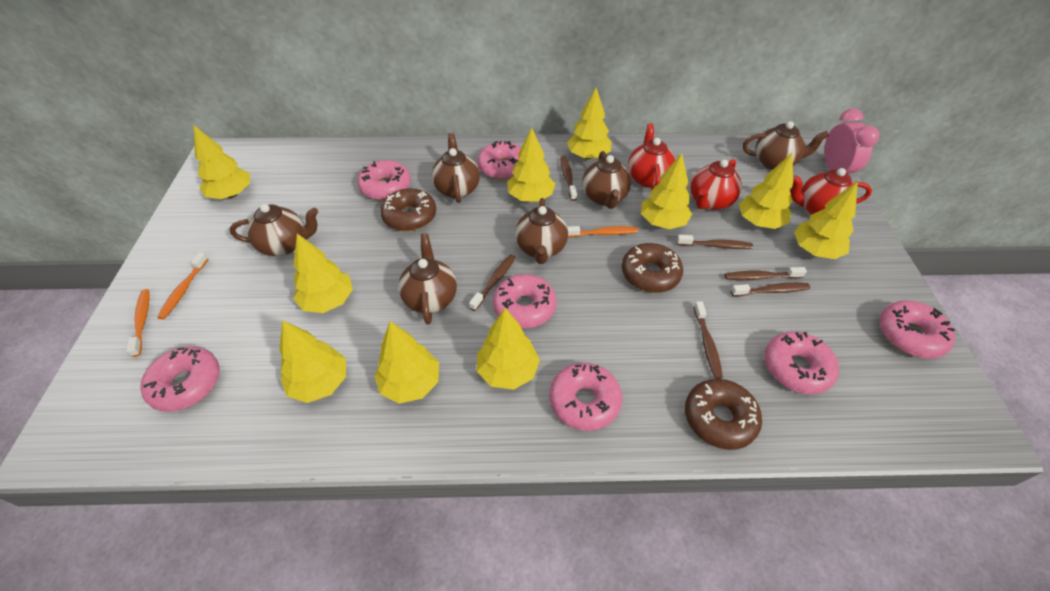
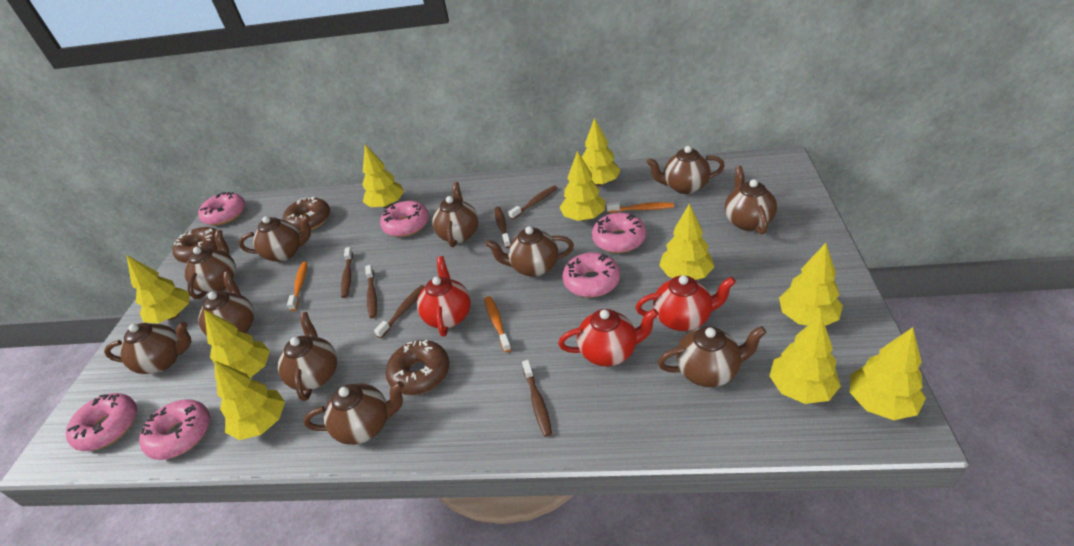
brown teapot: 6 -> 11
pink clock: 1 -> 0
pink donut: 7 -> 6

